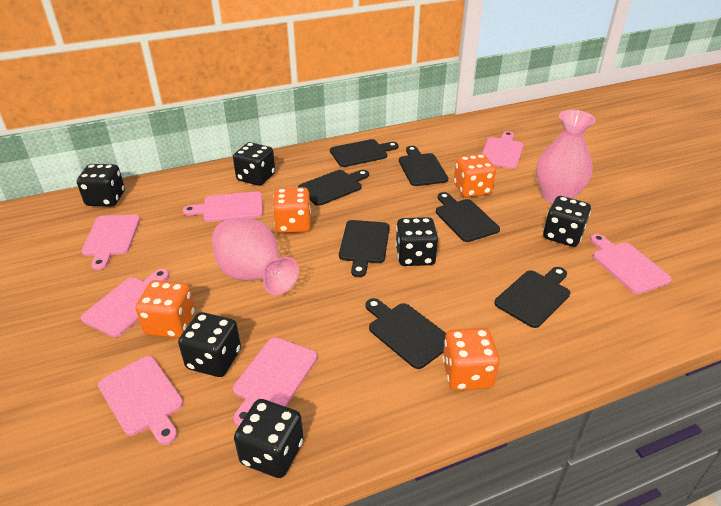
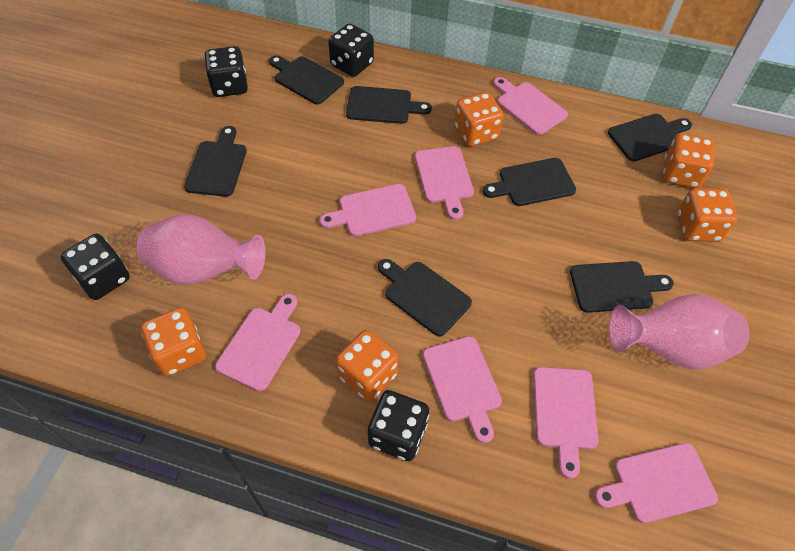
black dice: 6 -> 4
orange dice: 4 -> 5

